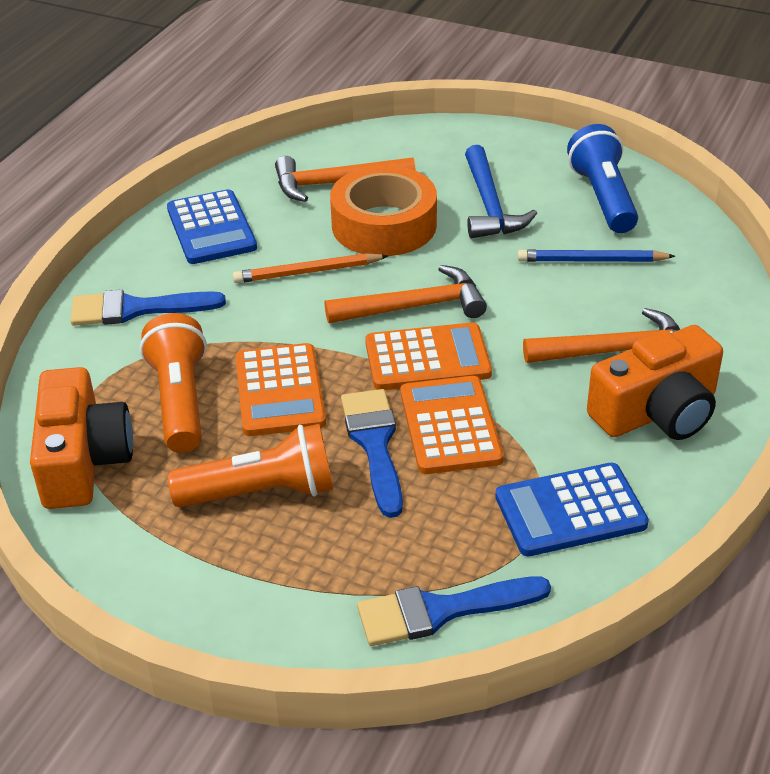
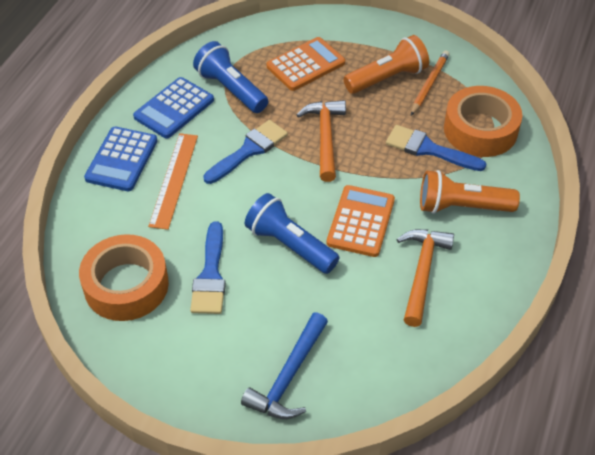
blue flashlight: 1 -> 2
blue pencil: 1 -> 0
orange calculator: 3 -> 2
orange camera: 2 -> 0
orange hammer: 3 -> 2
orange ruler: 0 -> 1
orange tape: 1 -> 2

